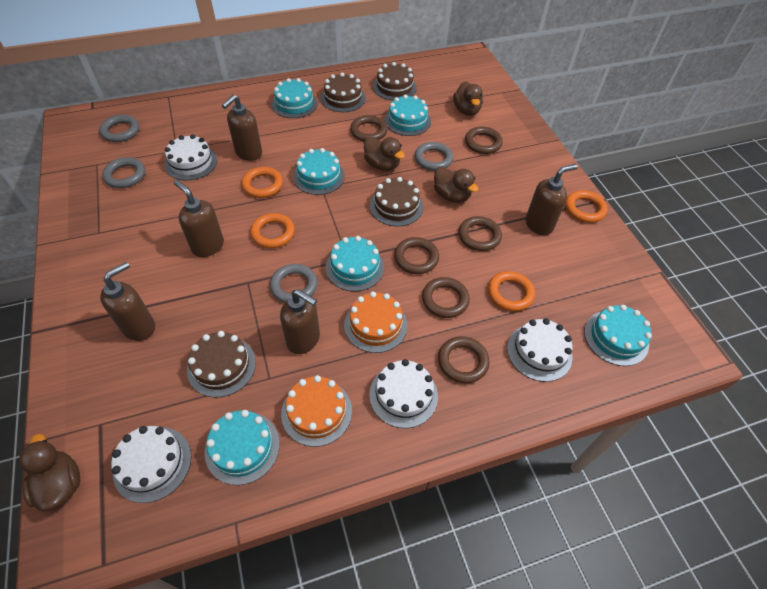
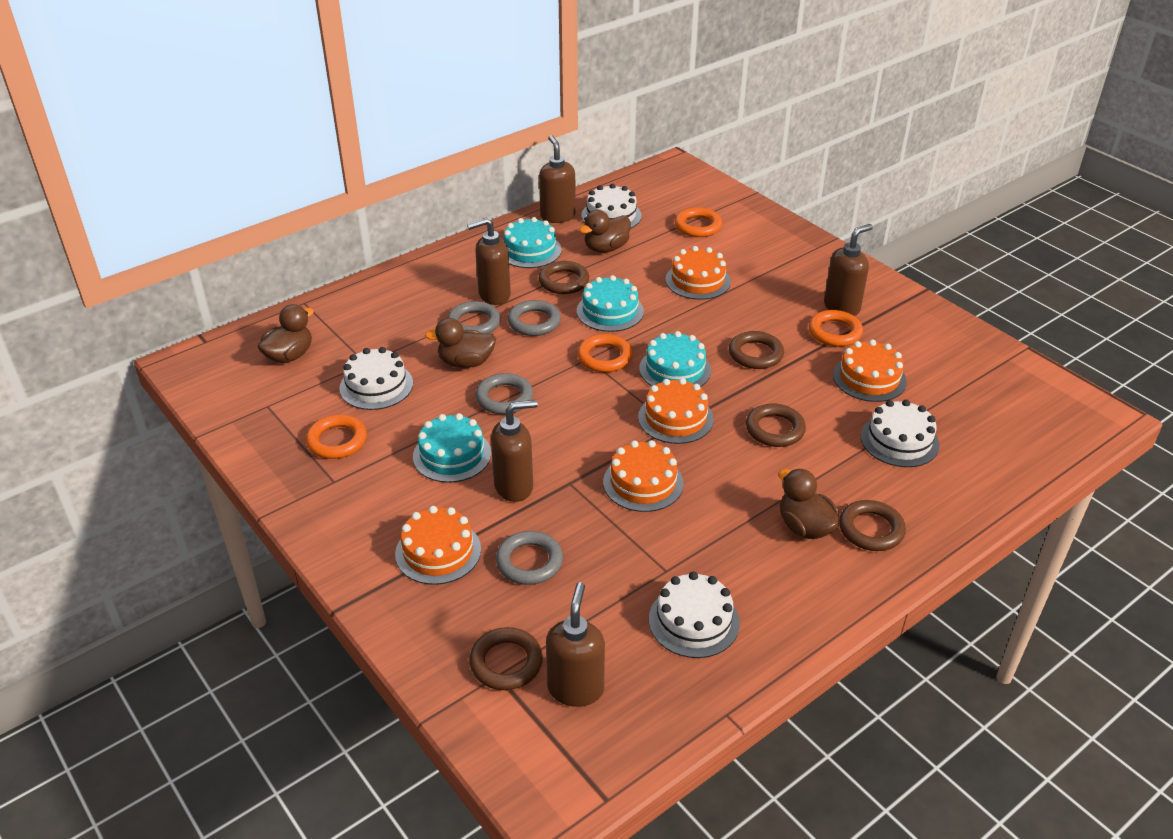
brown cake: 4 -> 0
brown ring: 6 -> 5
orange cake: 2 -> 5
turquoise cake: 6 -> 4

